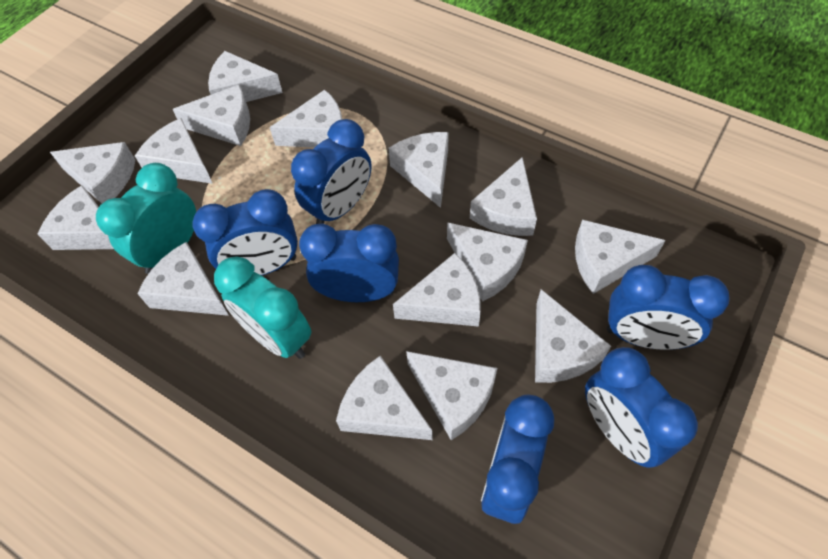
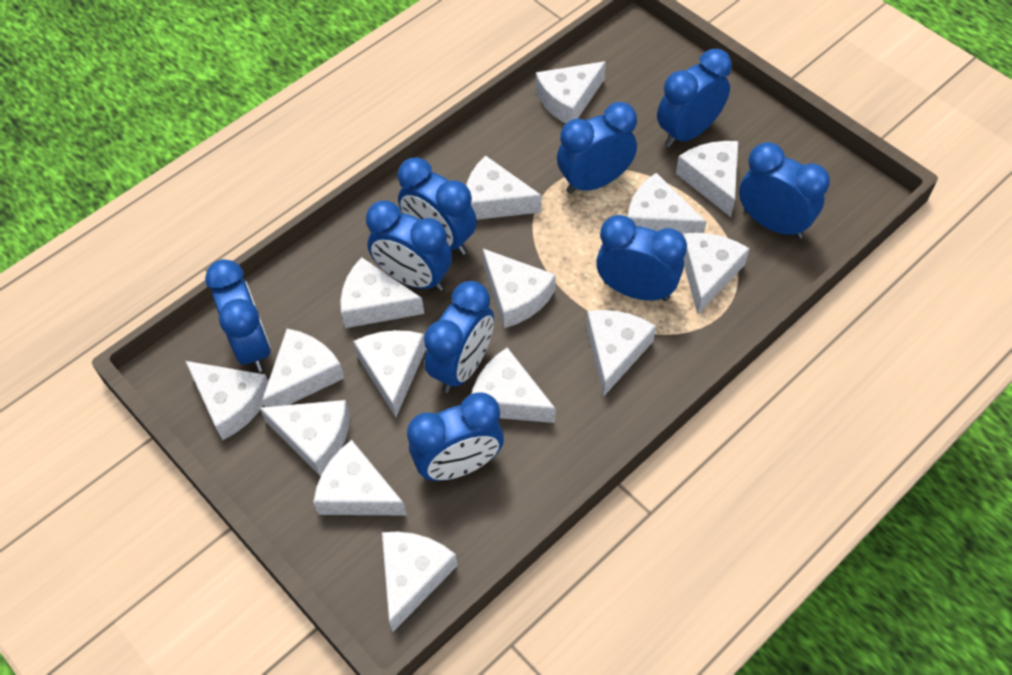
blue clock: 6 -> 9
turquoise clock: 2 -> 0

